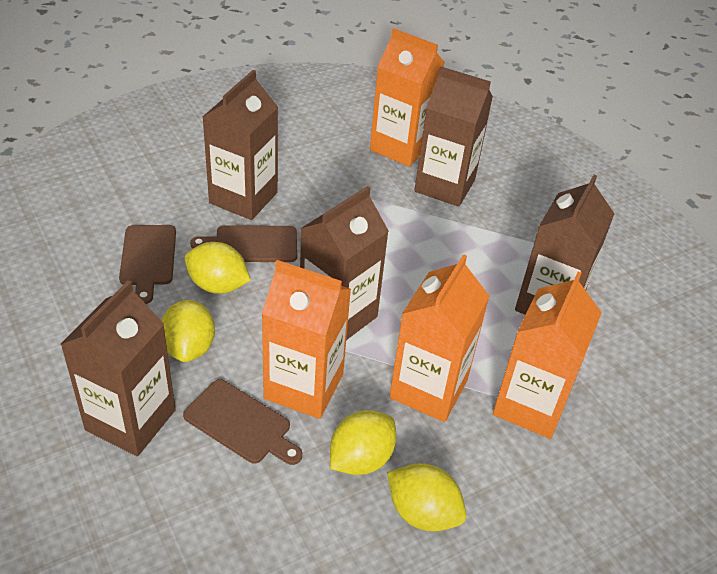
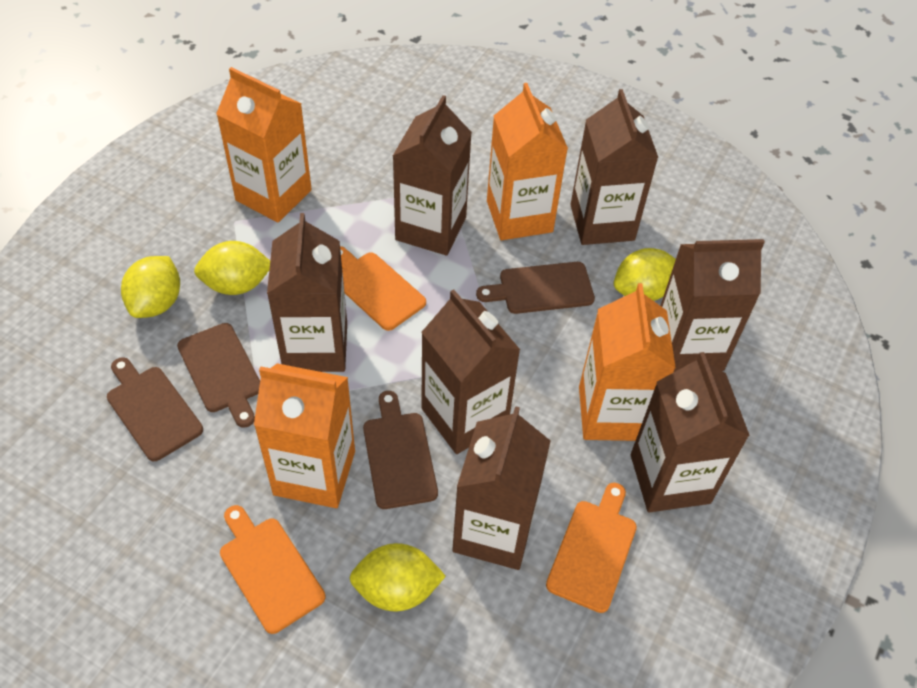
brown carton: 5 -> 7
brown cutting board: 3 -> 4
orange cutting board: 0 -> 3

